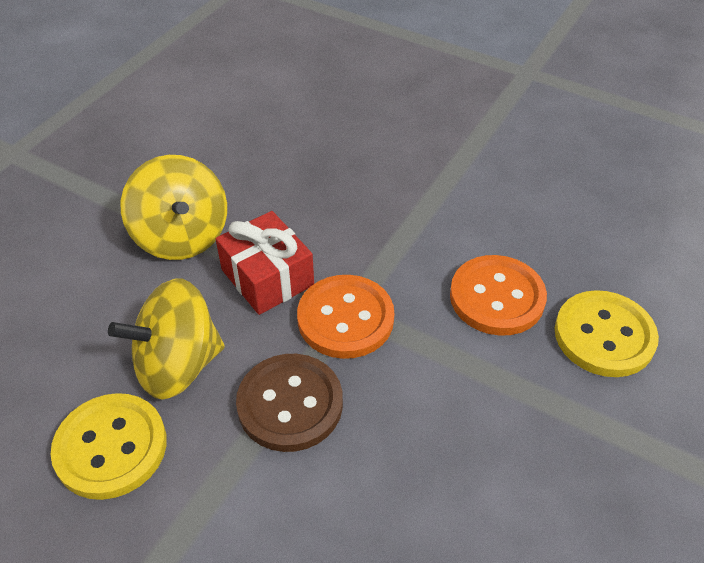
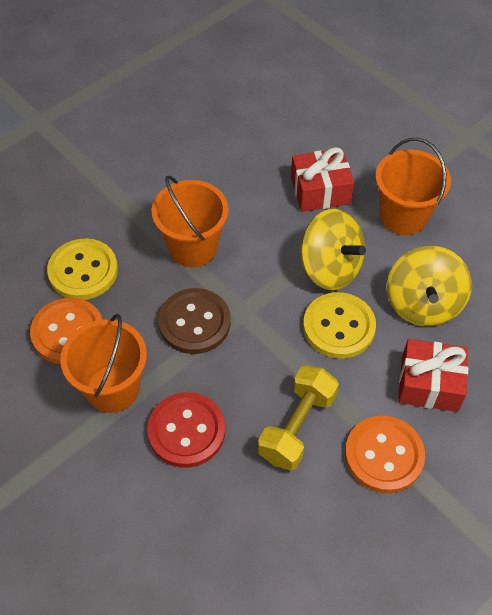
orange bucket: 0 -> 3
red button: 0 -> 1
red gift: 1 -> 2
yellow dumbbell: 0 -> 1

